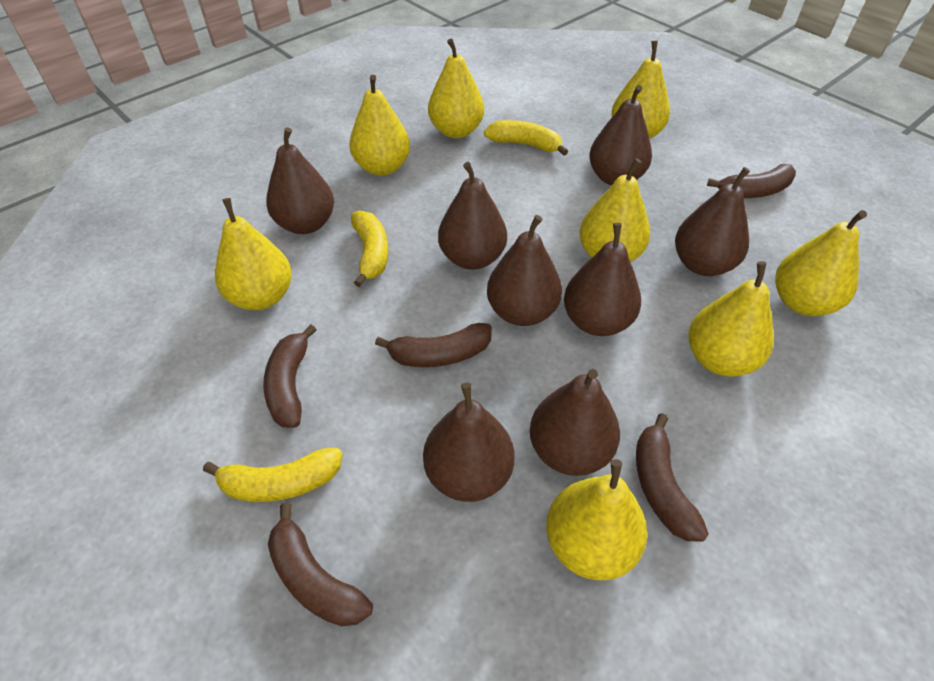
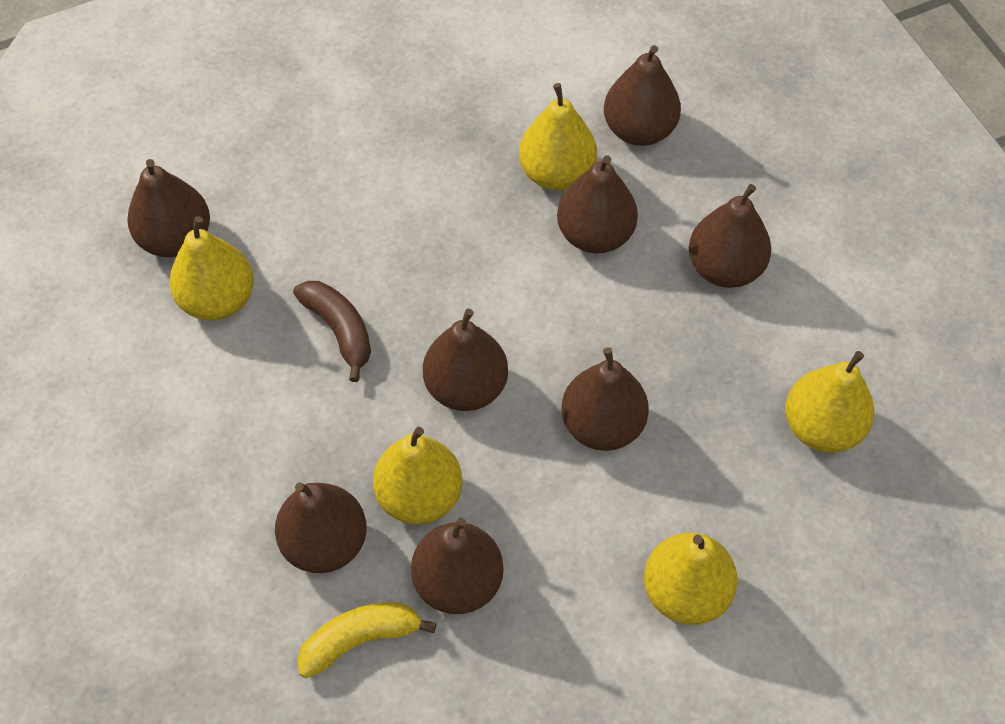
brown banana: 5 -> 1
yellow banana: 3 -> 1
yellow pear: 8 -> 5

